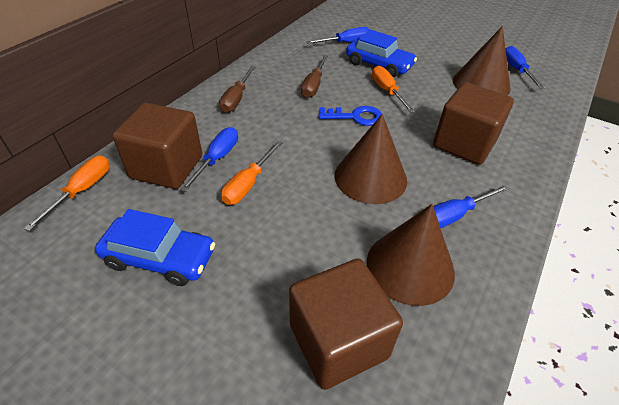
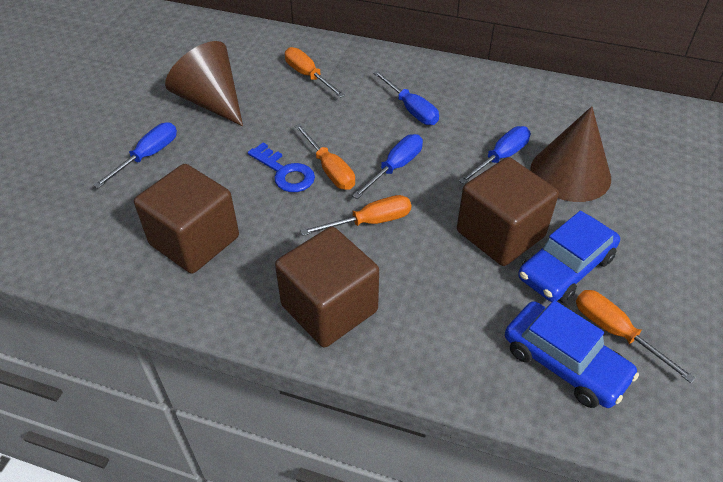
brown cone: 3 -> 2
brown screwdriver: 2 -> 0
orange screwdriver: 3 -> 4

